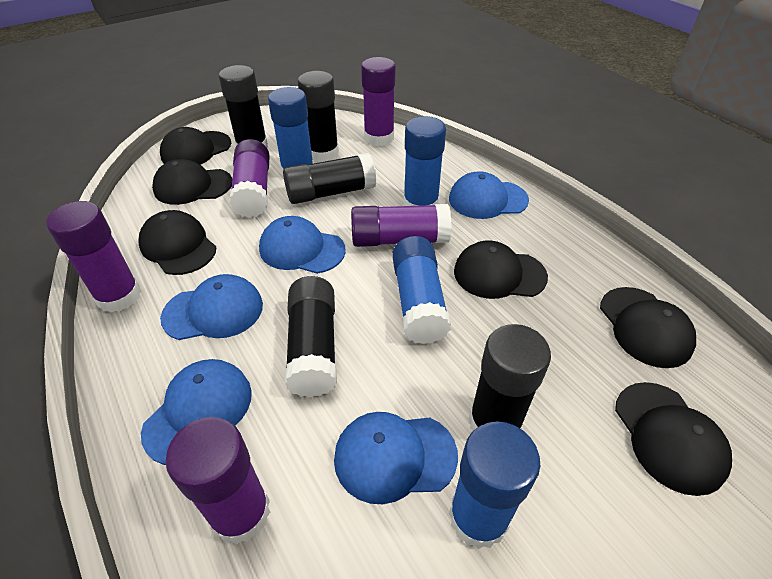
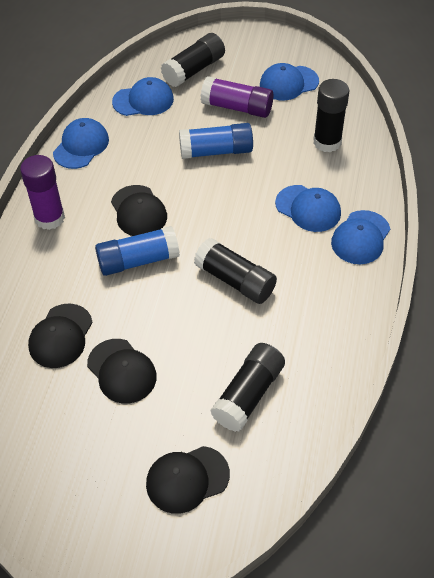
black cap: 6 -> 4
black glue stick: 5 -> 4
blue glue stick: 4 -> 2
purple glue stick: 5 -> 2

